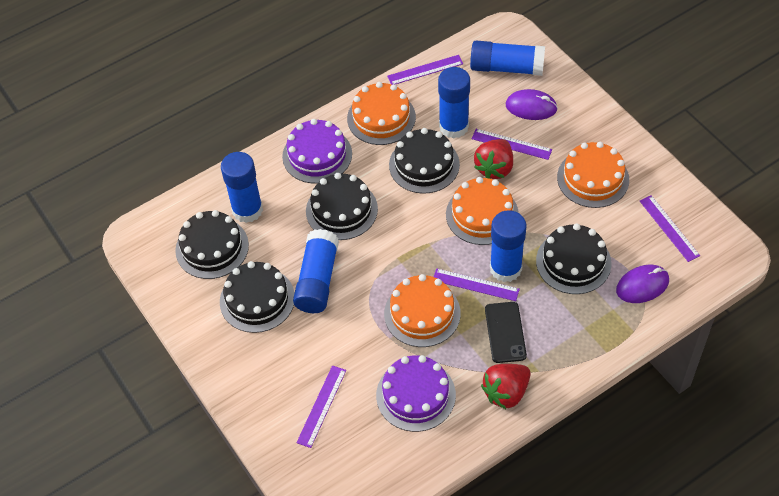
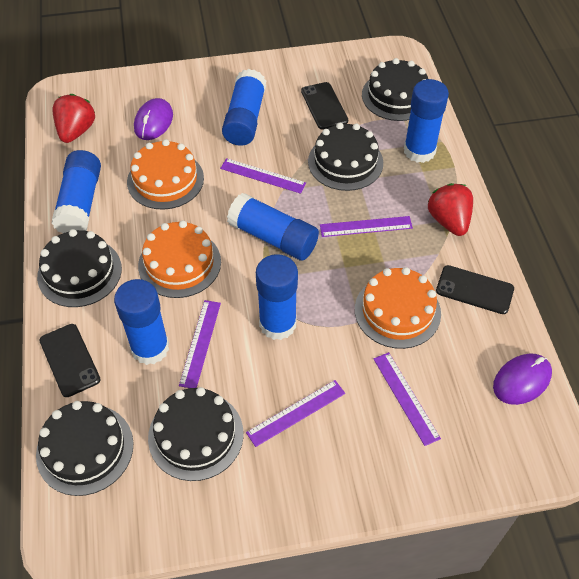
black phone: 1 -> 3
blue glue stick: 5 -> 6
orange cake: 4 -> 3
purple cake: 2 -> 0

